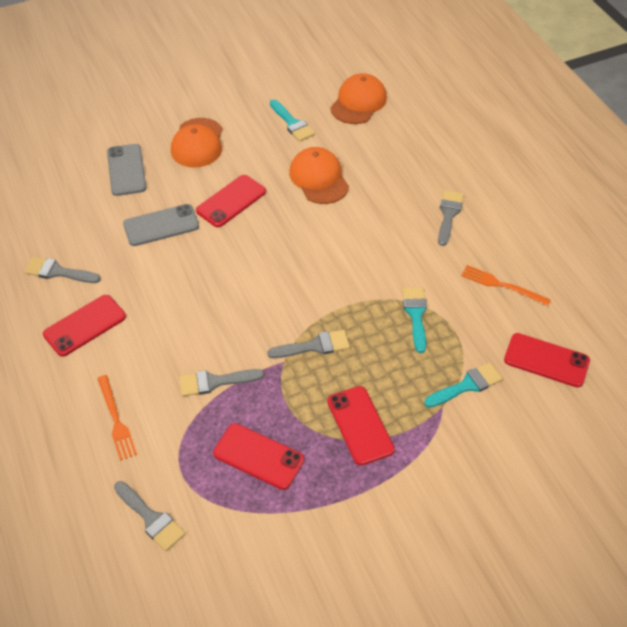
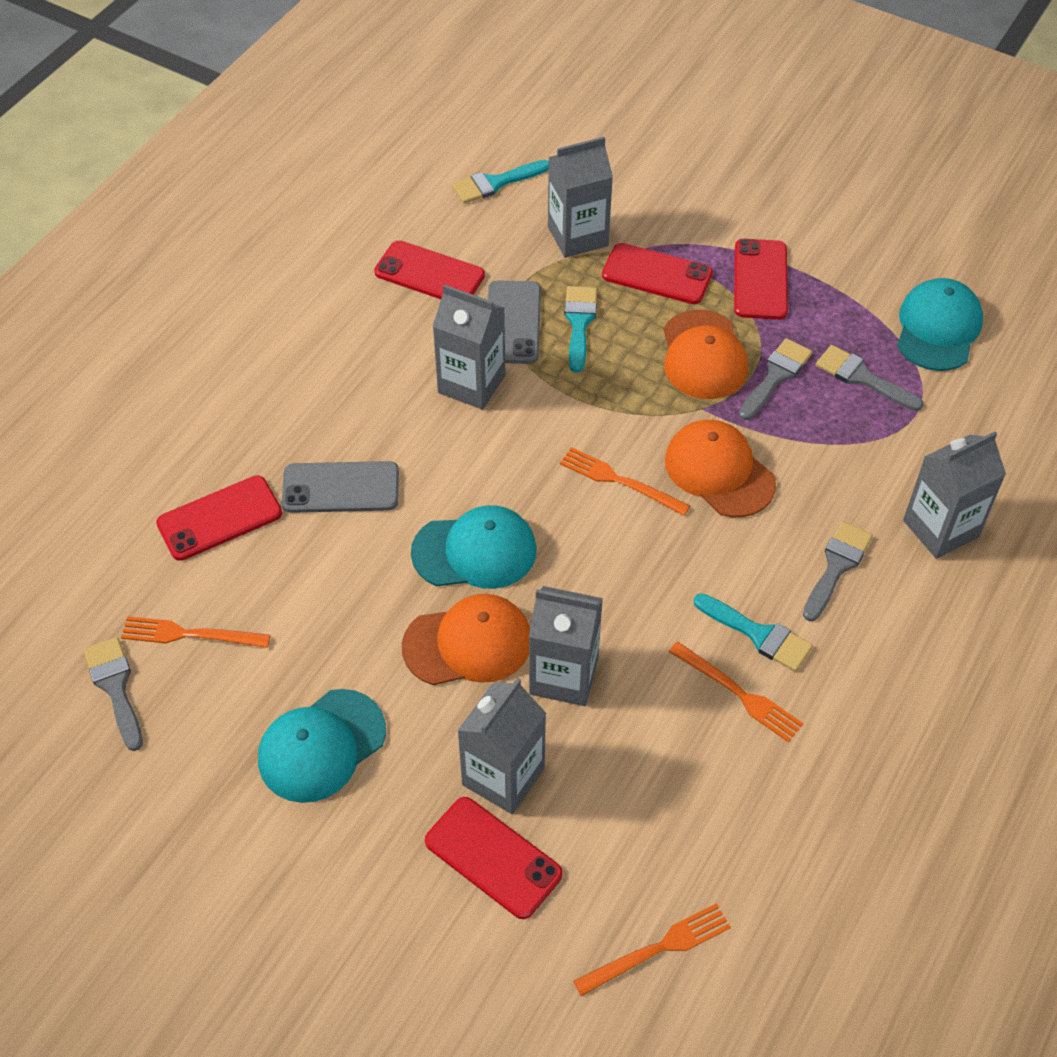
grey brush: 5 -> 4
grey carton: 0 -> 5
orange fork: 2 -> 4
turquoise cap: 0 -> 3

